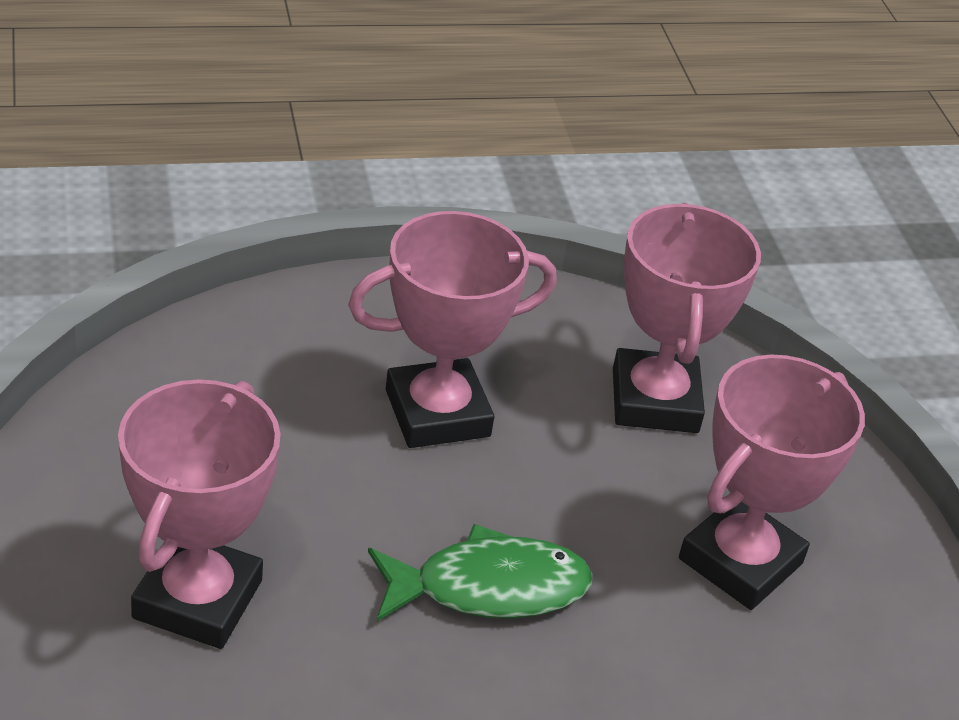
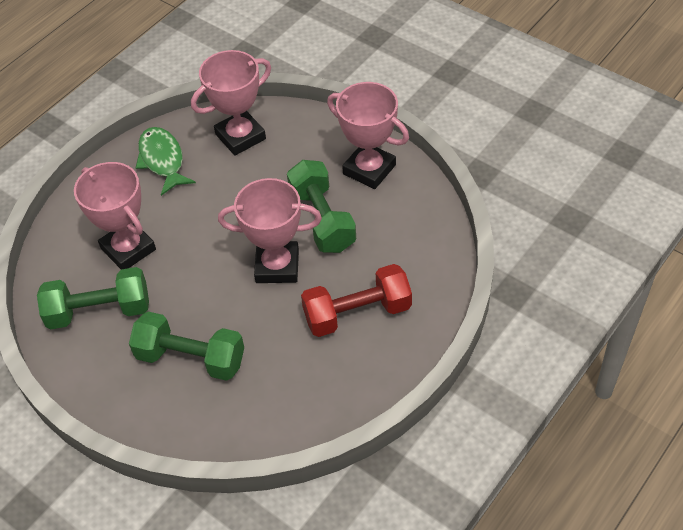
green dumbbell: 0 -> 3
red dumbbell: 0 -> 1

